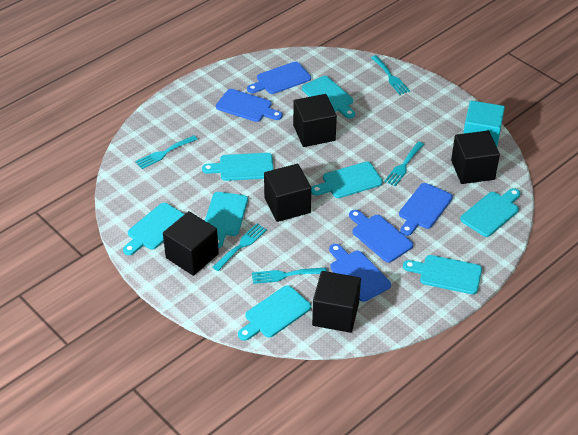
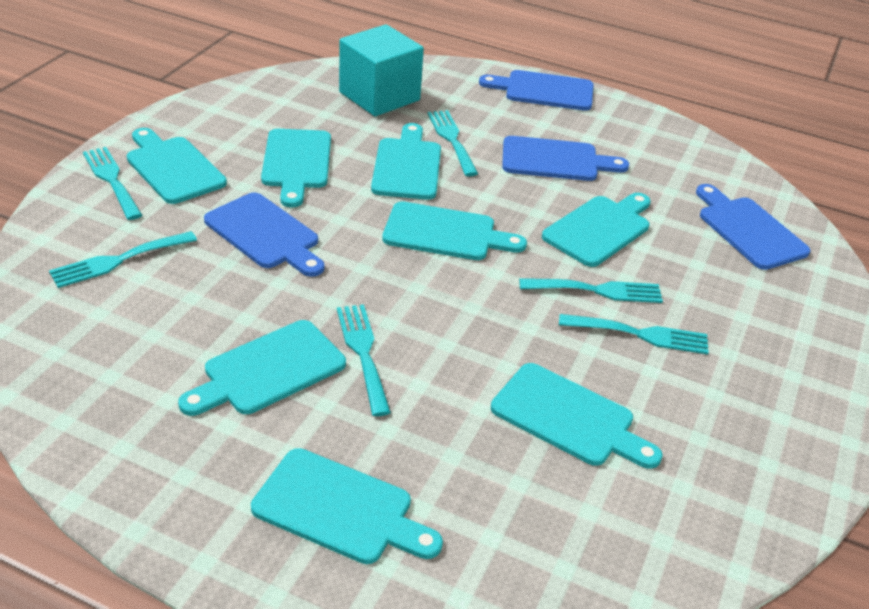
black cube: 5 -> 0
blue cutting board: 5 -> 4
turquoise fork: 5 -> 6

